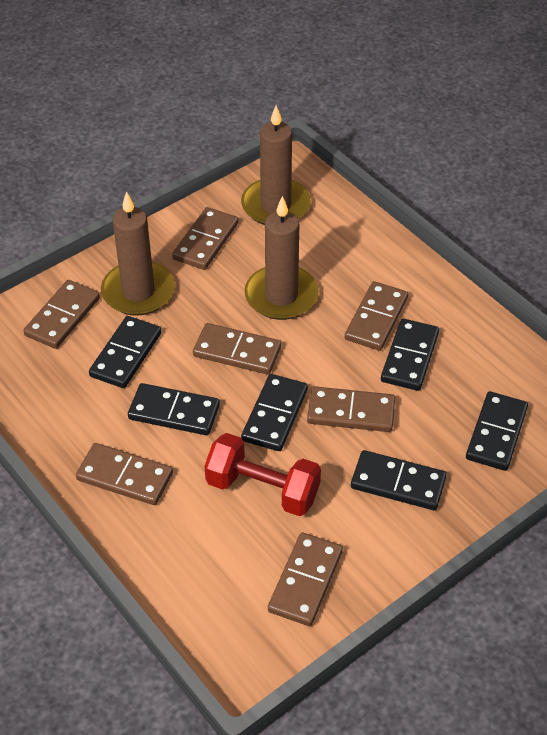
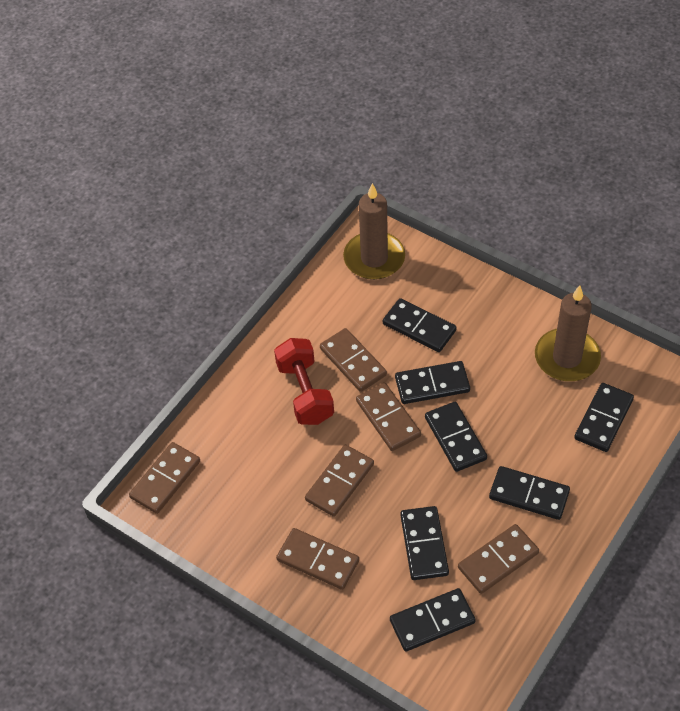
black domino: 6 -> 7
brown candle: 3 -> 2
brown domino: 7 -> 6

